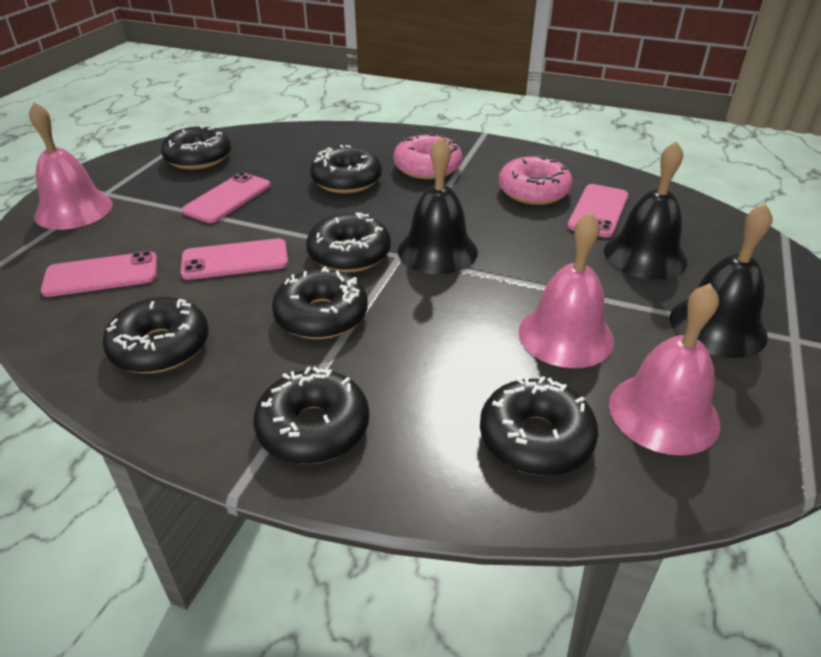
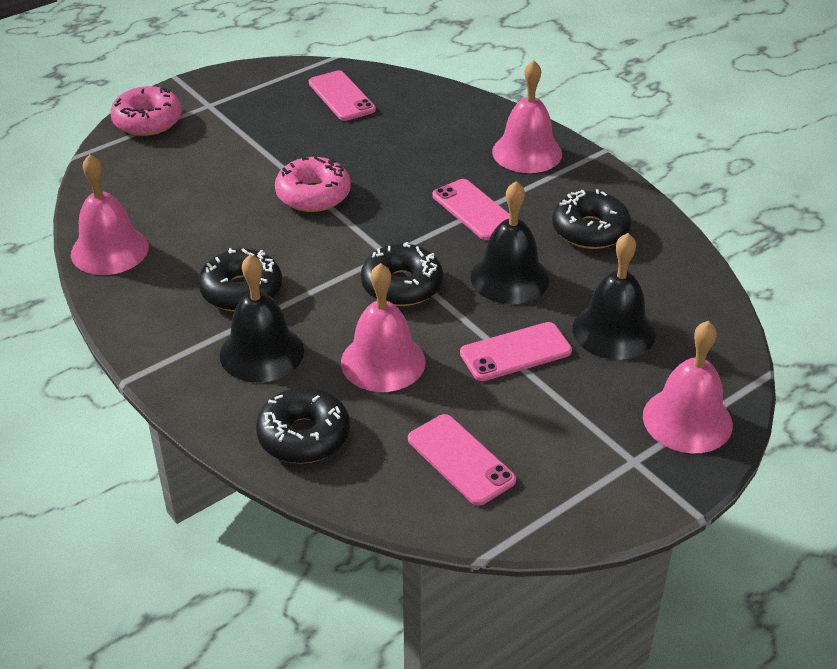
black donut: 7 -> 4
pink bell: 3 -> 4

